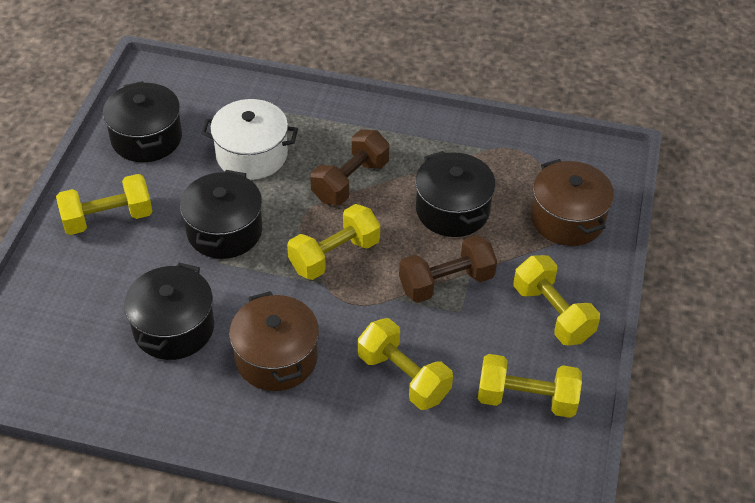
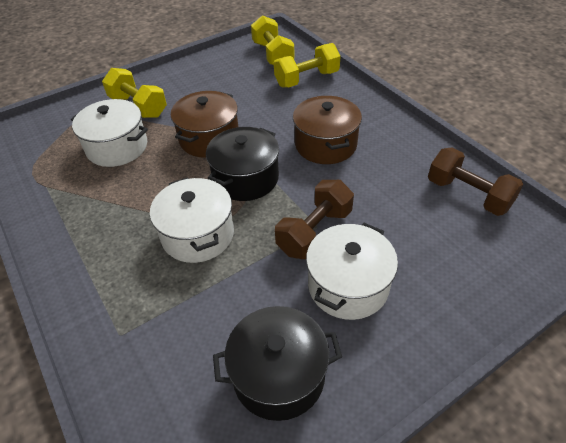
black pot: 4 -> 2
white pot: 1 -> 3
yellow dumbbell: 5 -> 3

